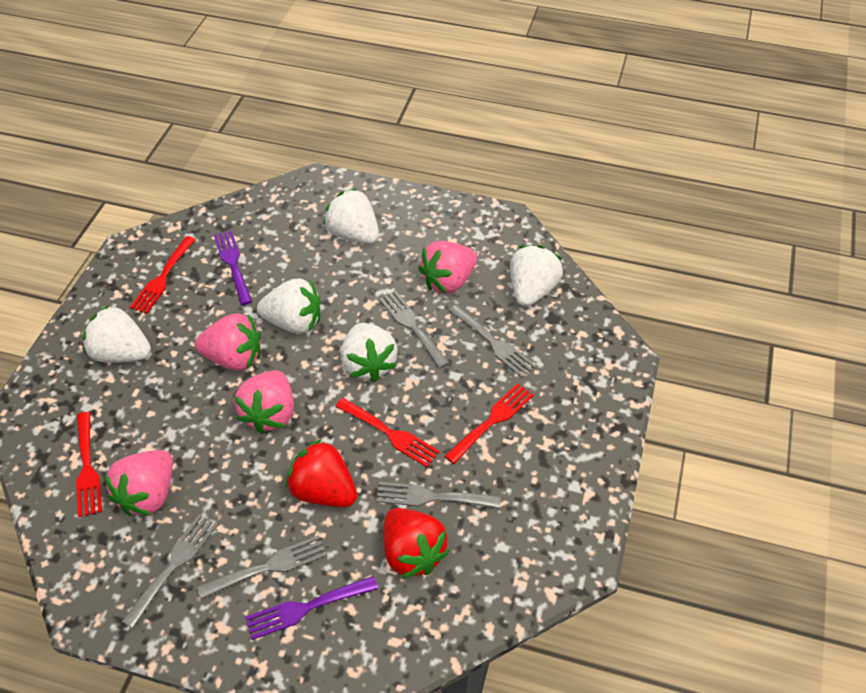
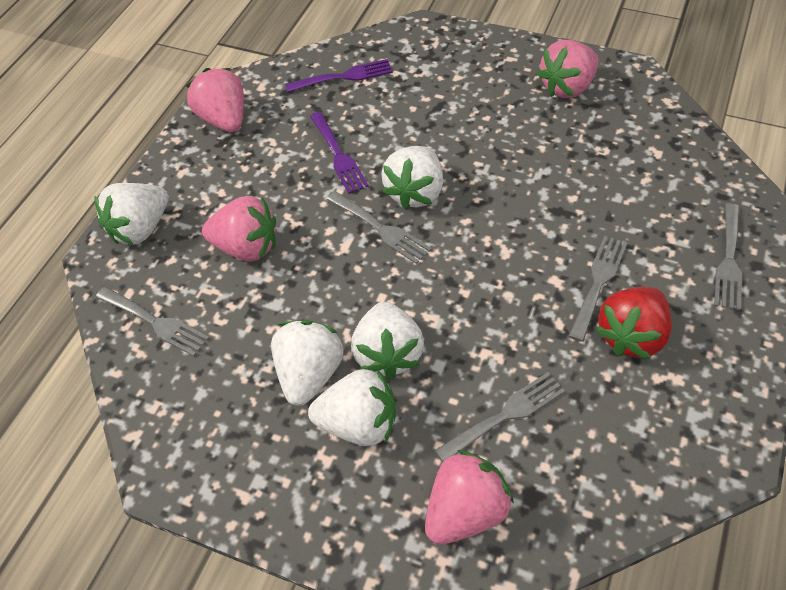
red fork: 4 -> 0
red strawberry: 2 -> 1

